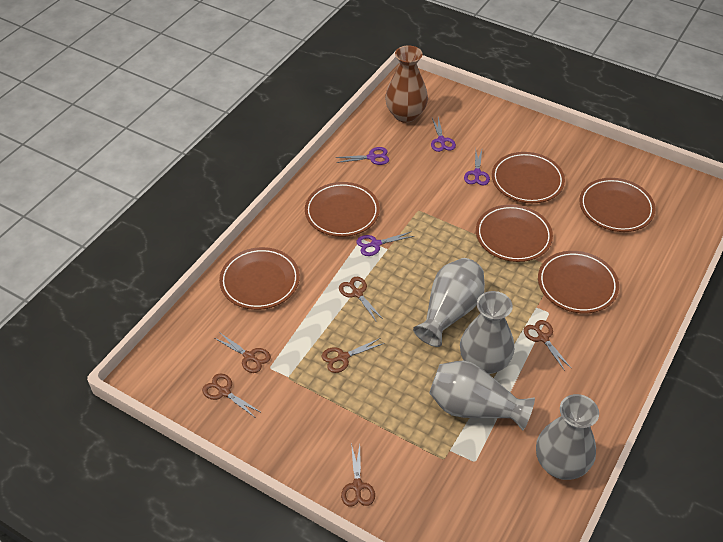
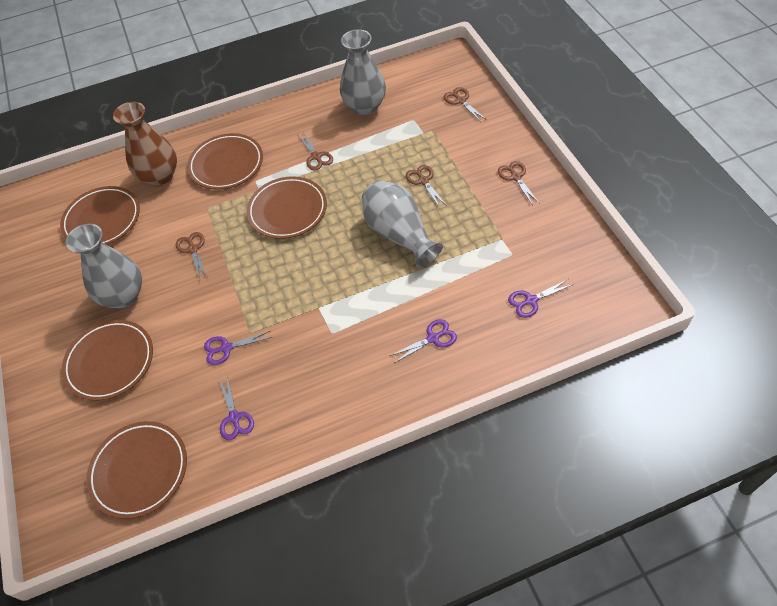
brown plate: 6 -> 5
brown scissors: 6 -> 5
grey vase: 4 -> 3

